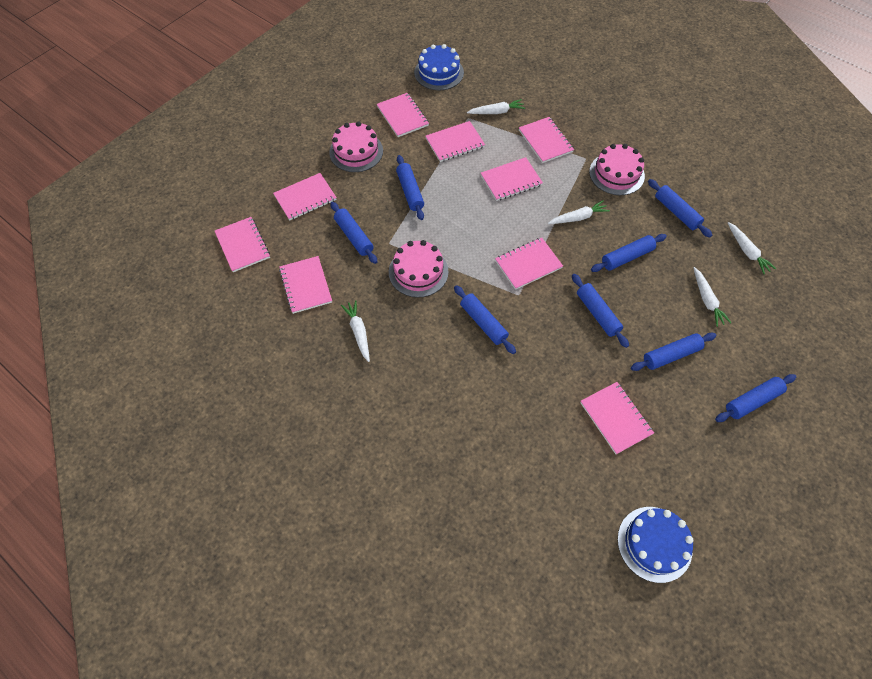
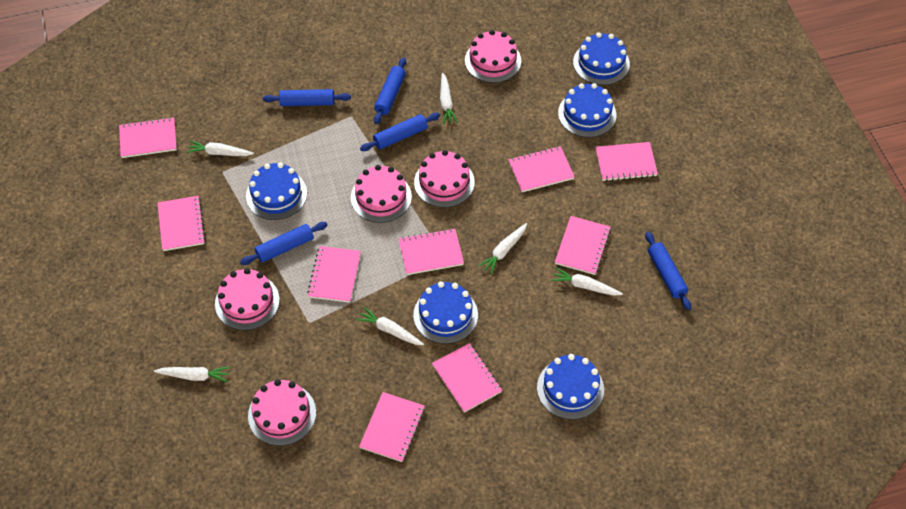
blue cake: 2 -> 5
blue rolling pin: 8 -> 5
pink cake: 3 -> 5
white carrot: 5 -> 6

